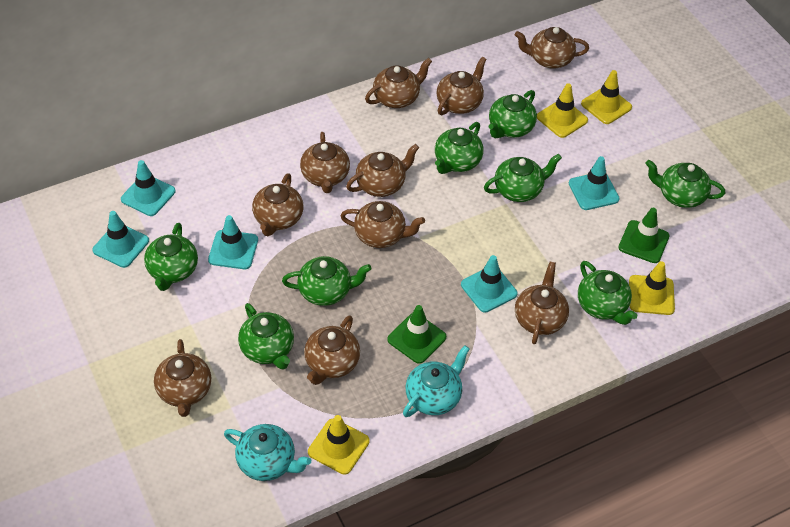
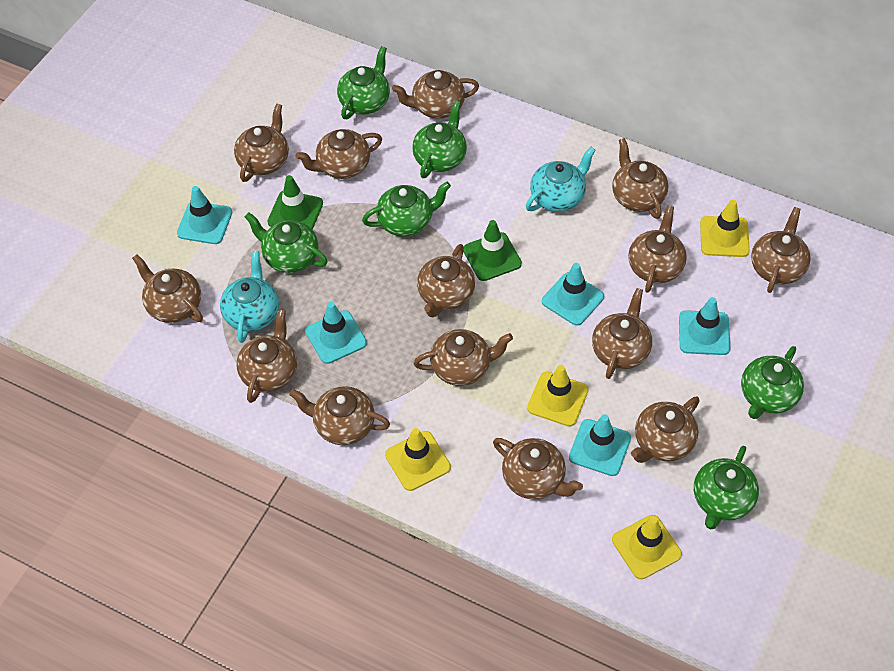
brown teapot: 10 -> 14
green teapot: 8 -> 6

